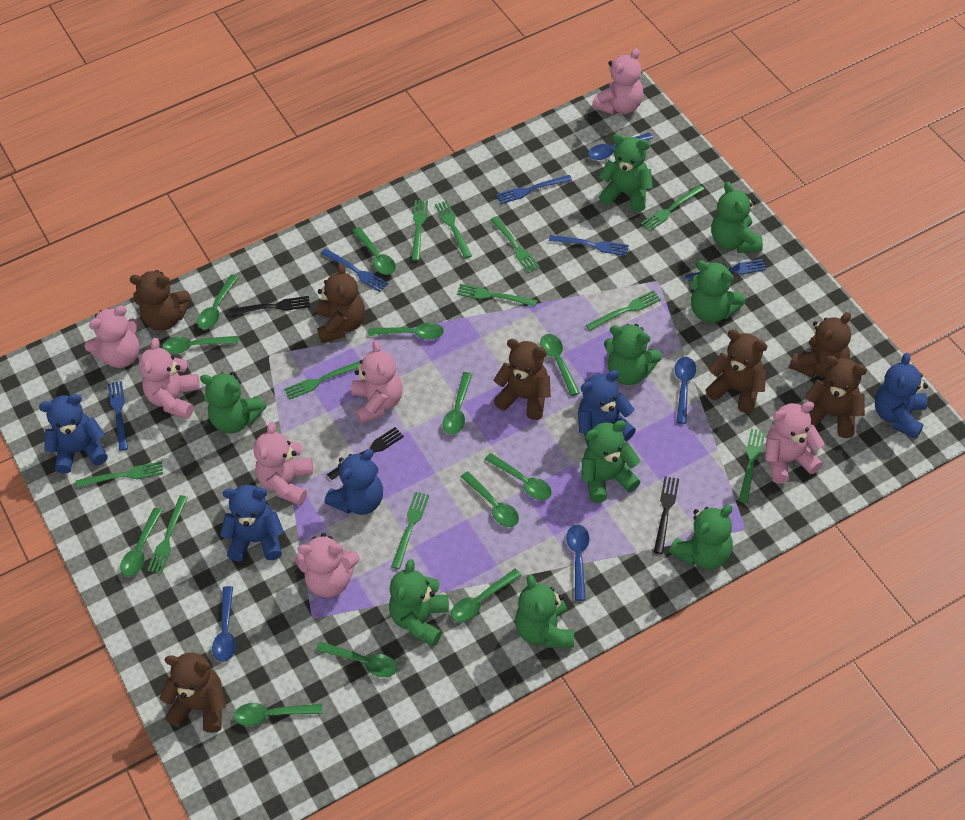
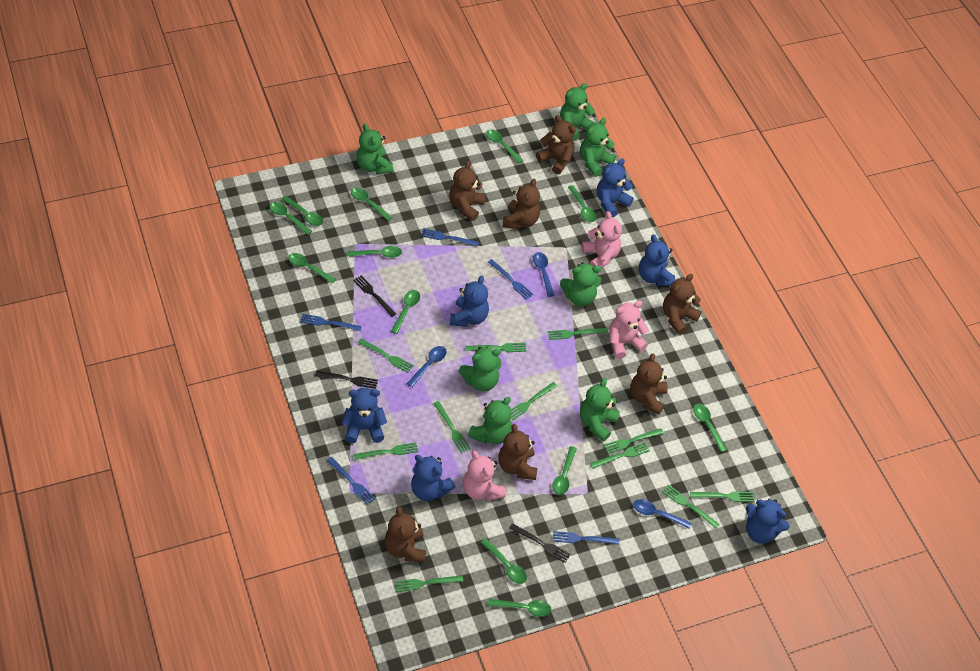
blue spoon: 4 -> 3
blue teddy bear: 5 -> 6
green teddy bear: 9 -> 7
pink teddy bear: 7 -> 3

